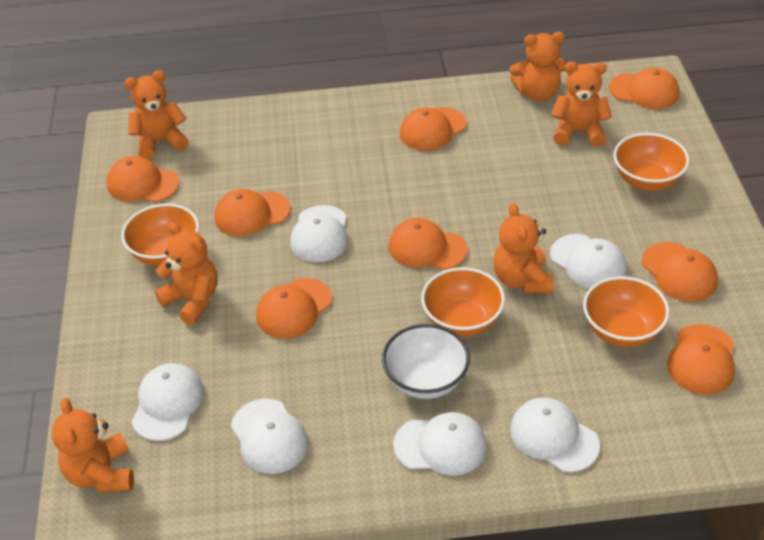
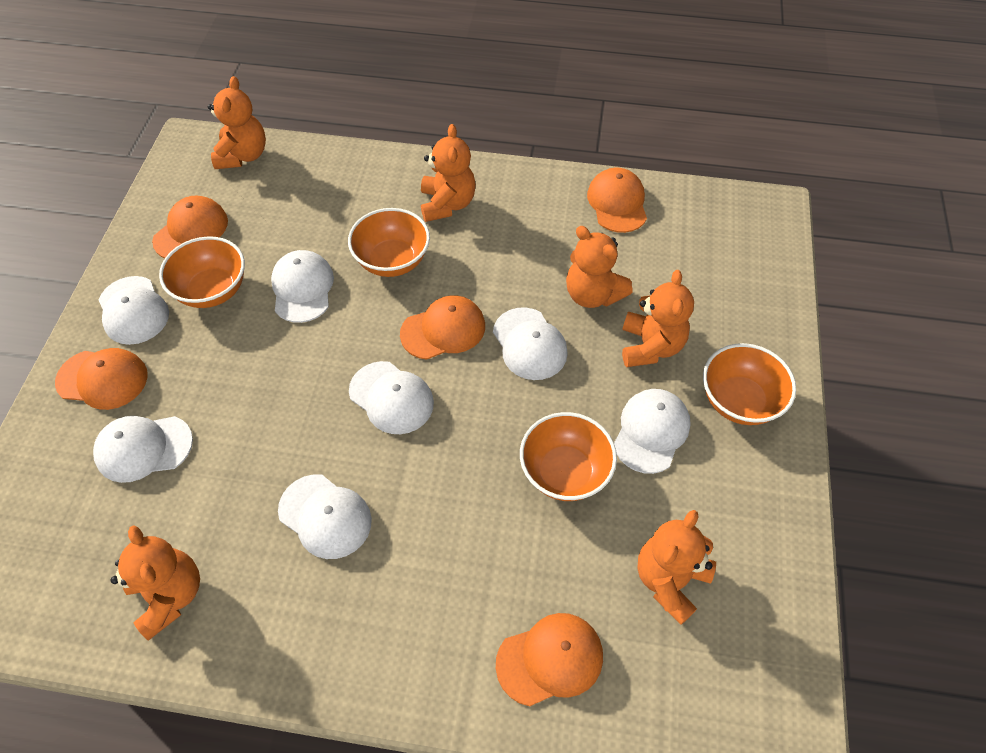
orange cap: 8 -> 5
white bowl: 1 -> 0
white cap: 6 -> 7

